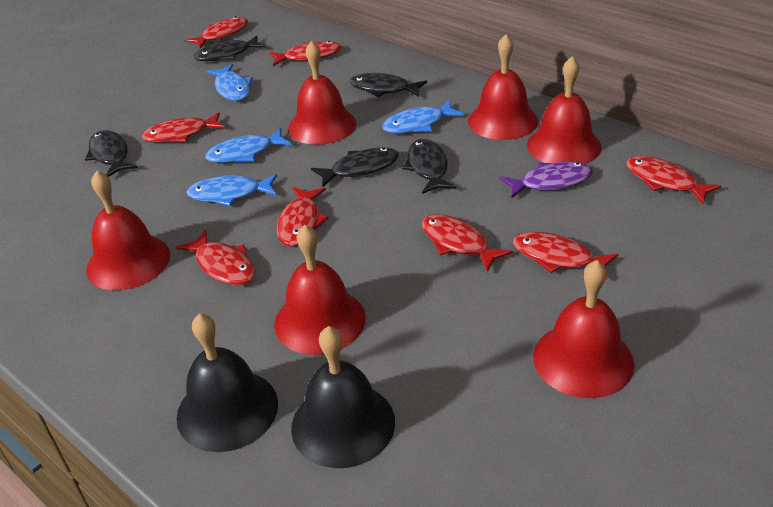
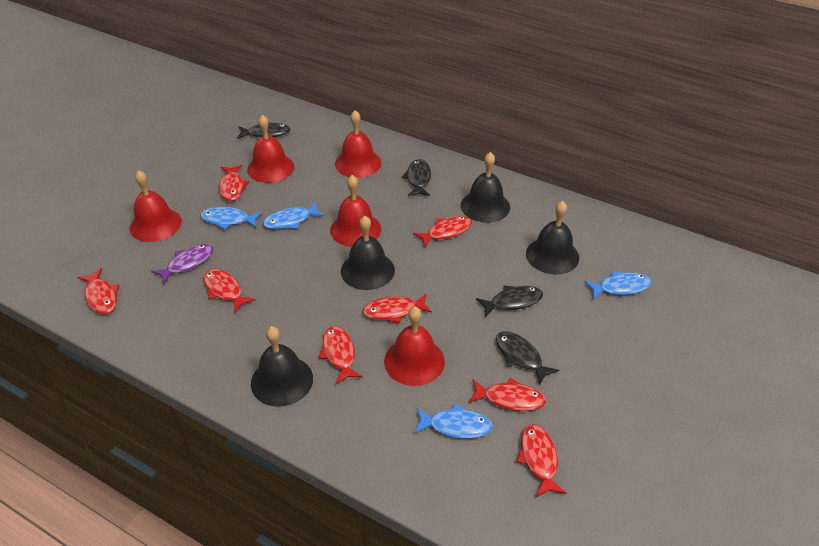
black bell: 2 -> 4
black fish: 5 -> 4
red bell: 6 -> 5

